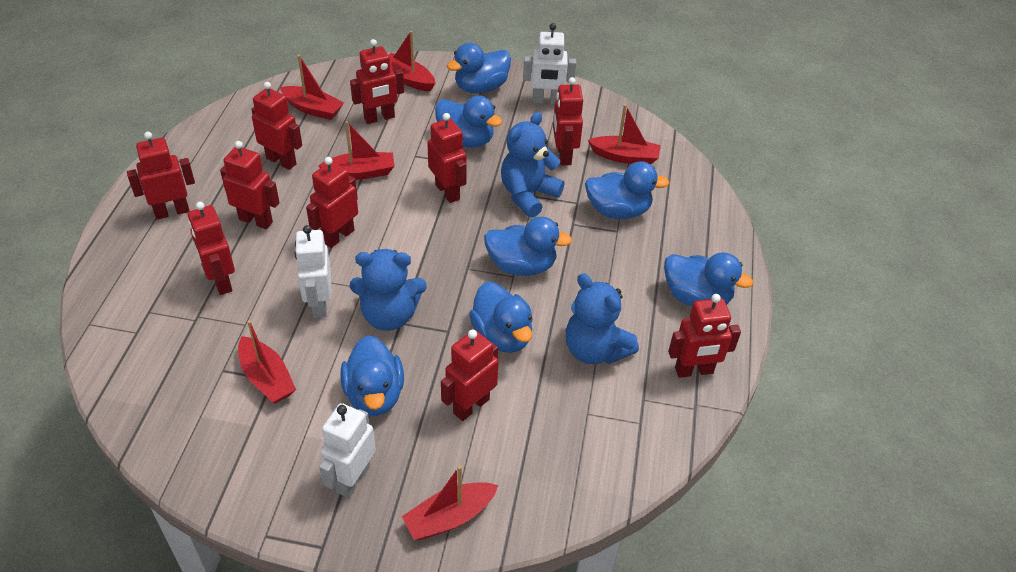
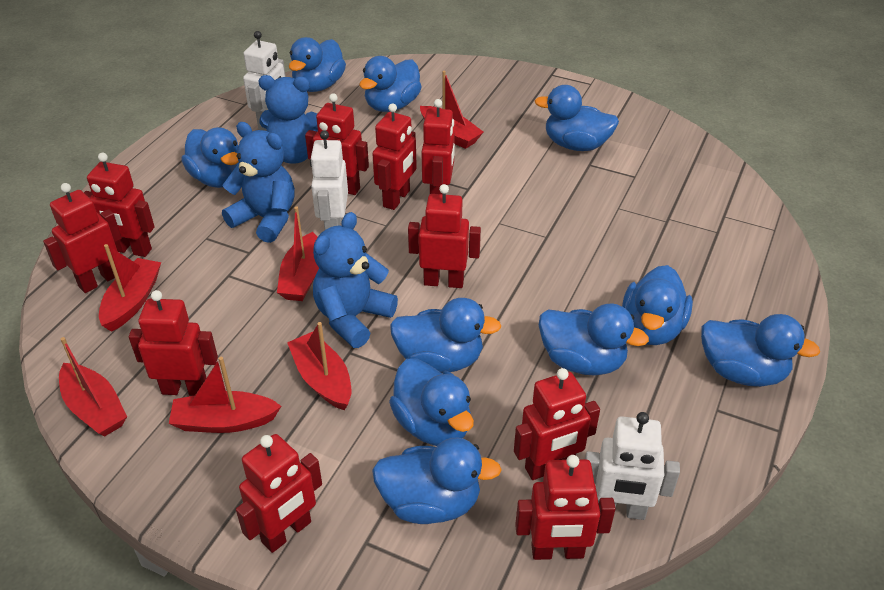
blue duck: 7 -> 10

